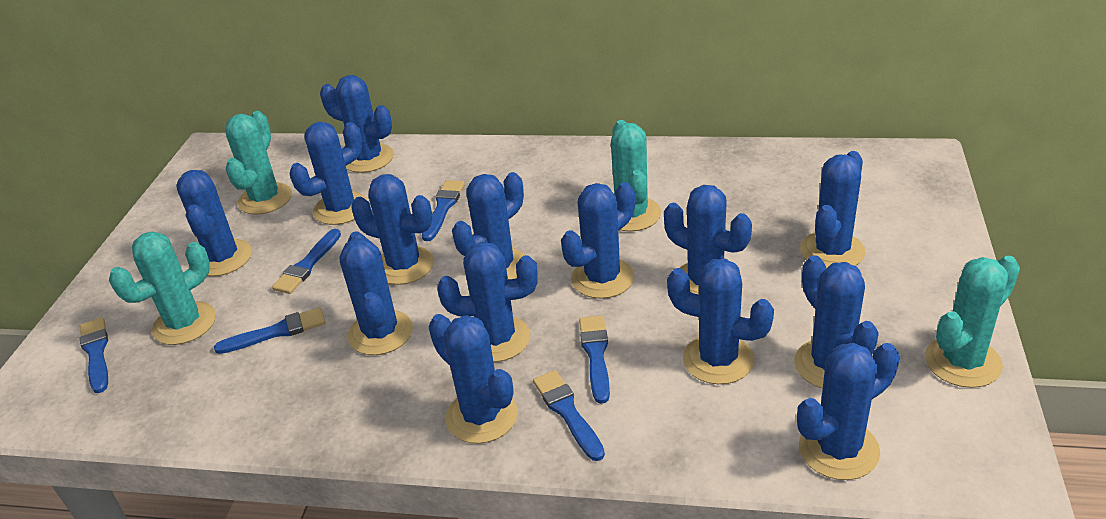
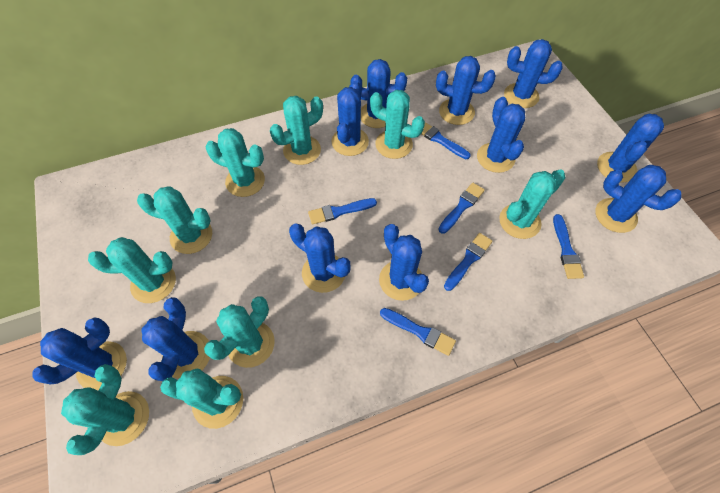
blue cactus: 14 -> 11
turquoise cactus: 4 -> 9

